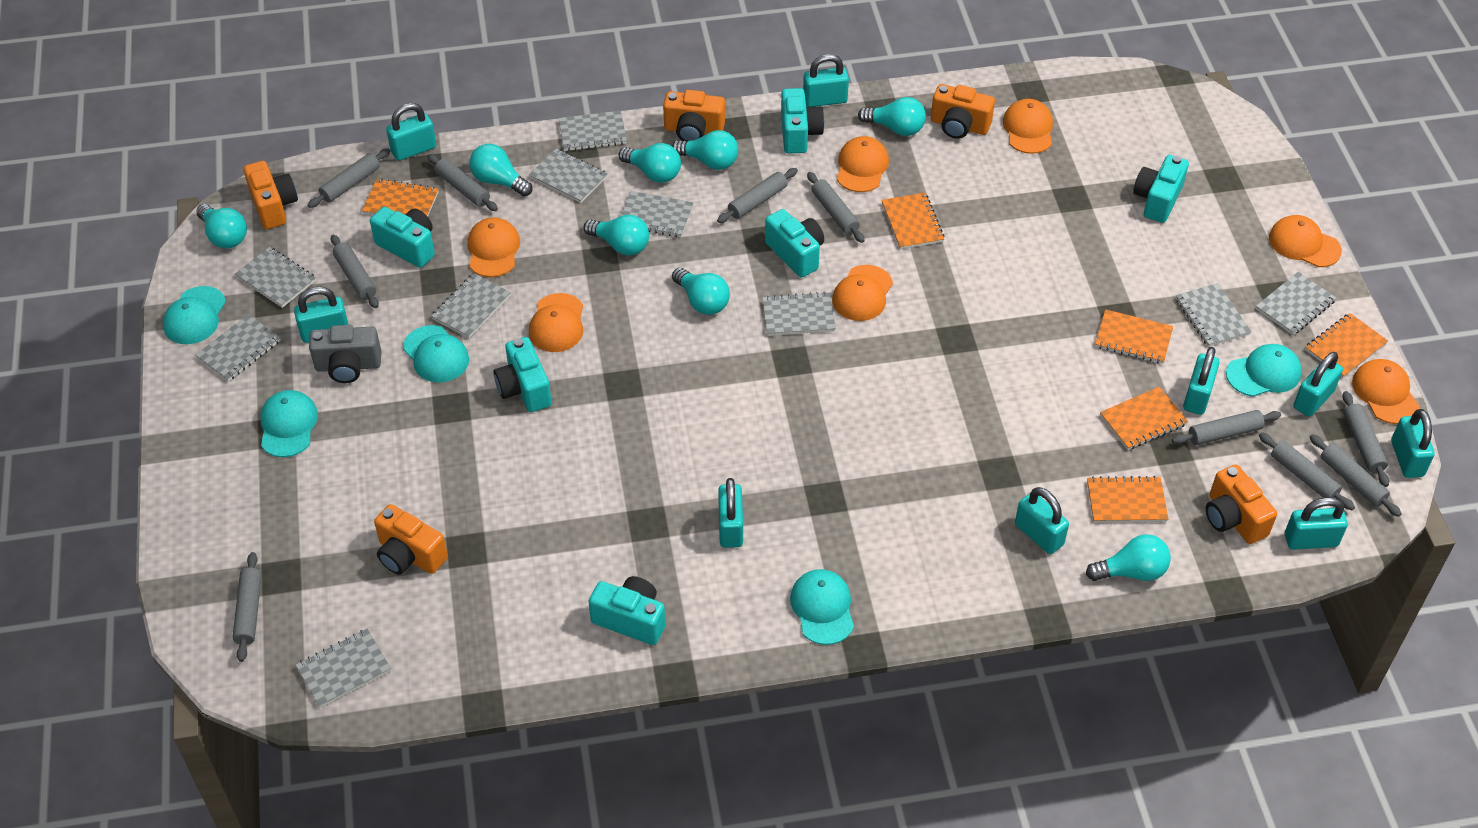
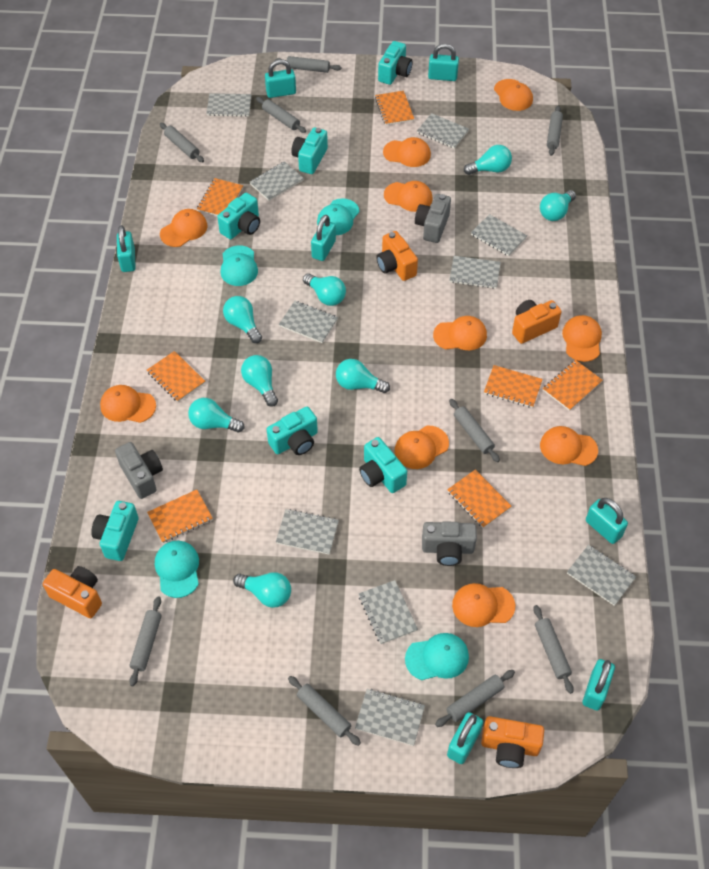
grey camera: 1 -> 3
grey rolling pin: 10 -> 9
orange camera: 5 -> 4
orange cap: 7 -> 10
orange notebook: 6 -> 7
turquoise cap: 5 -> 4
turquoise padlock: 9 -> 7

